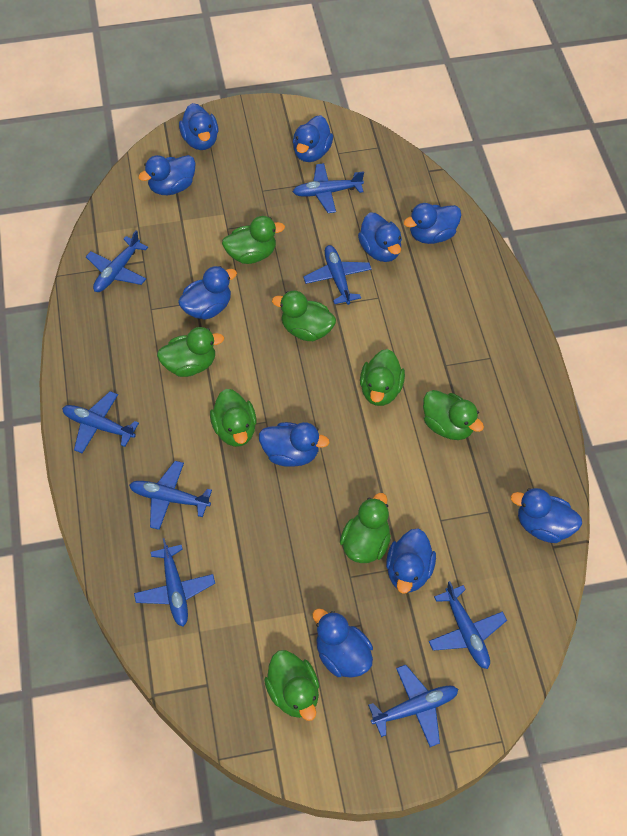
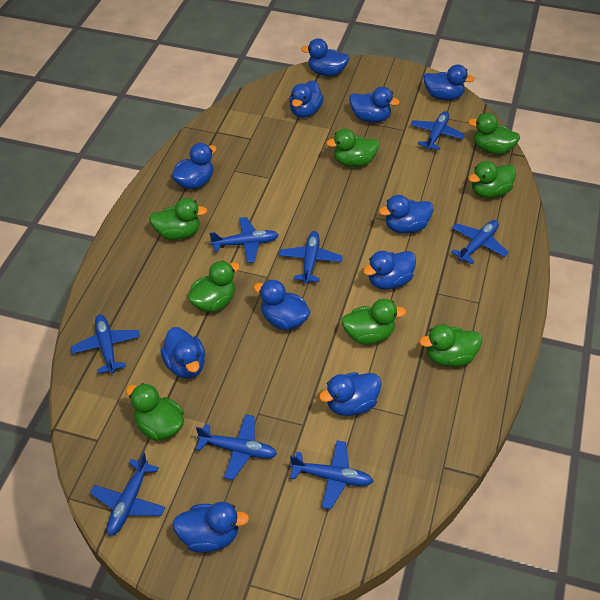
blue duck: 10 -> 11

